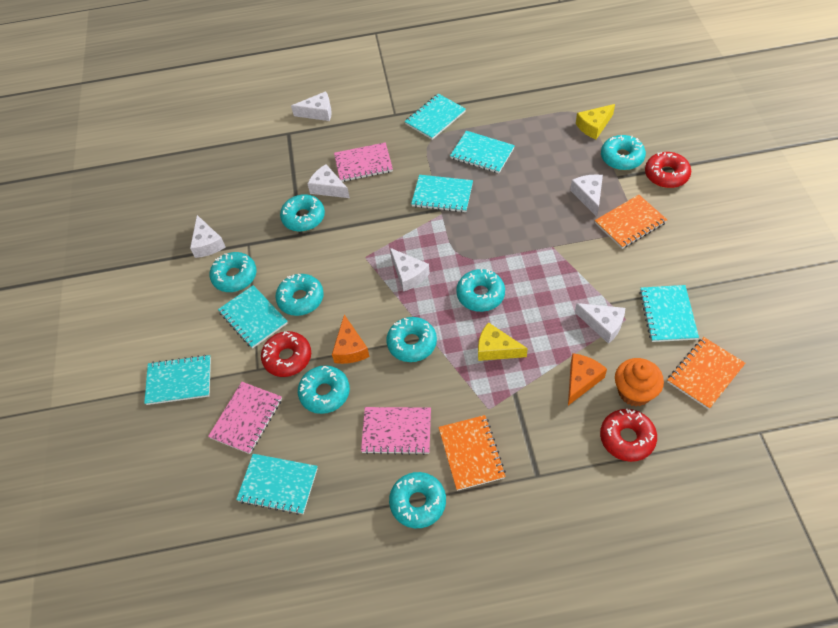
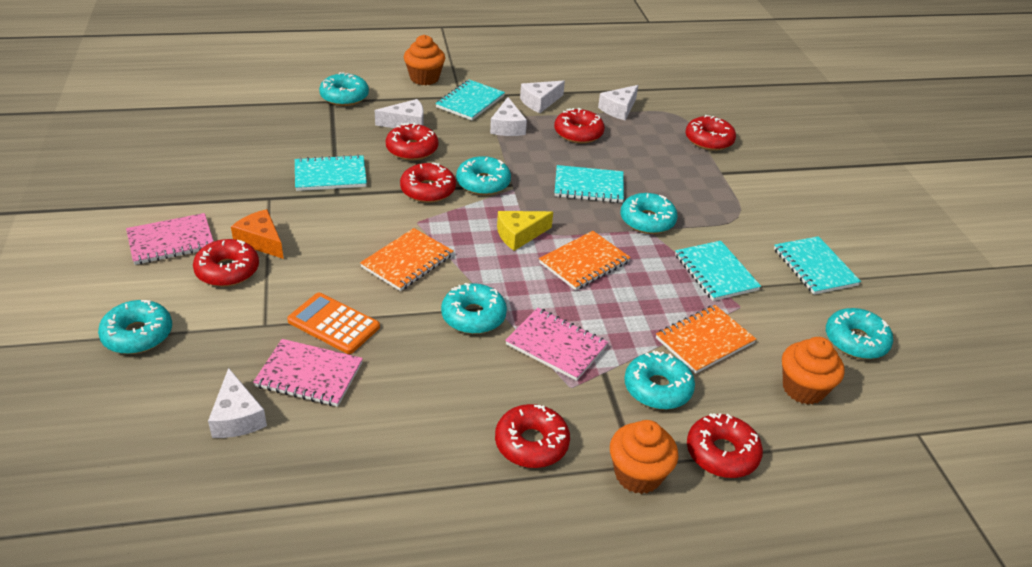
orange calculator: 0 -> 1
orange cheese: 2 -> 1
orange cupcake: 1 -> 3
red donut: 3 -> 7
turquoise donut: 8 -> 7
turquoise notebook: 7 -> 5
white cheese: 6 -> 5
yellow cheese: 2 -> 1

